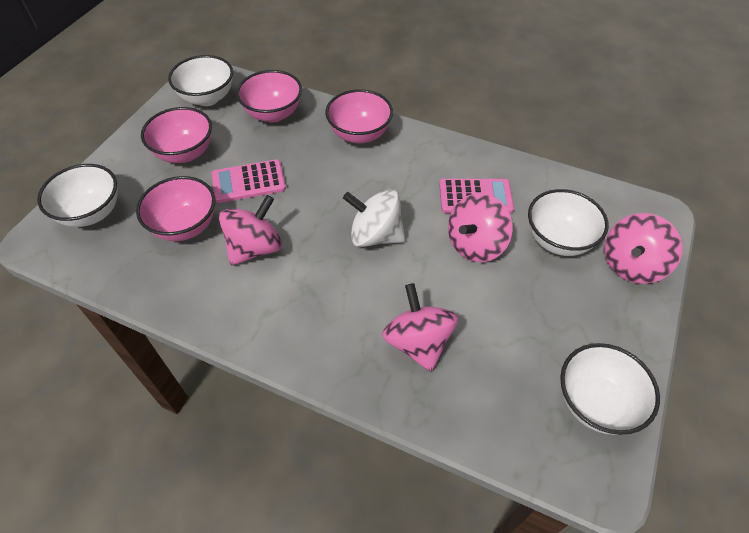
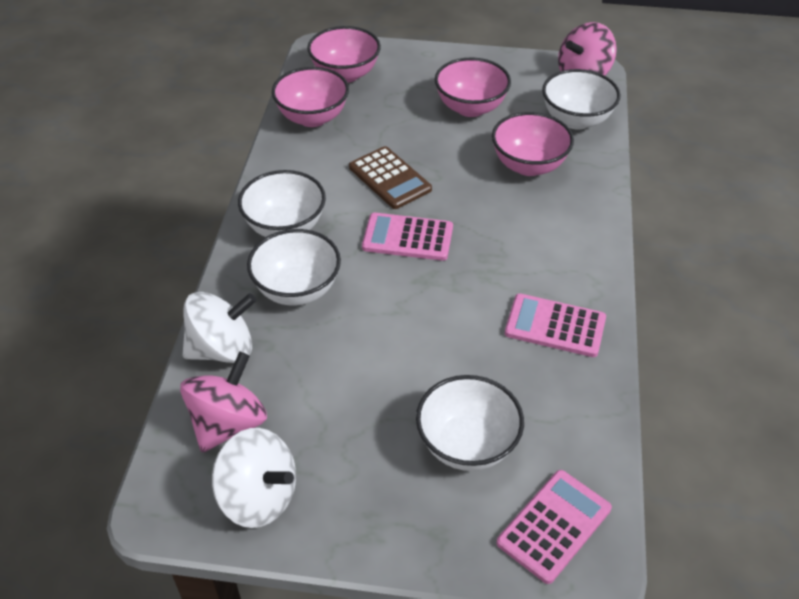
brown calculator: 0 -> 1
pink calculator: 2 -> 3
pink spinning top: 4 -> 2
white spinning top: 1 -> 2

